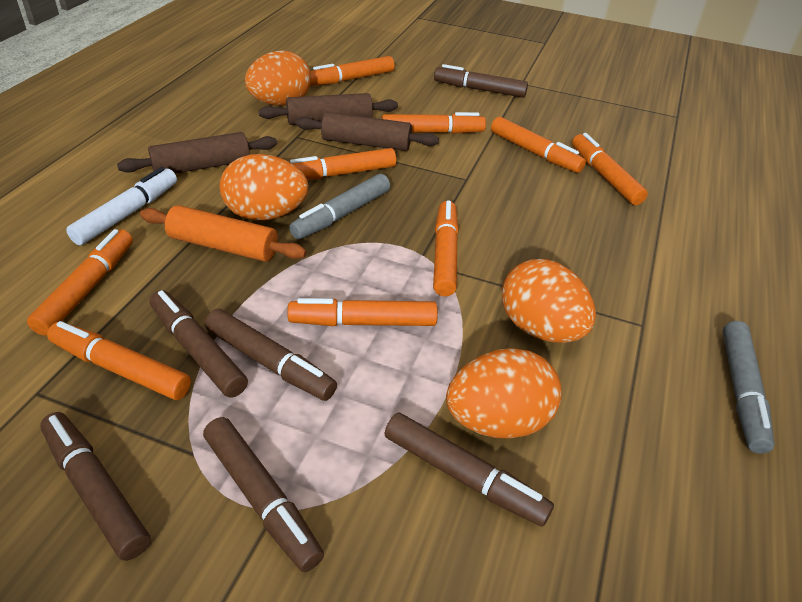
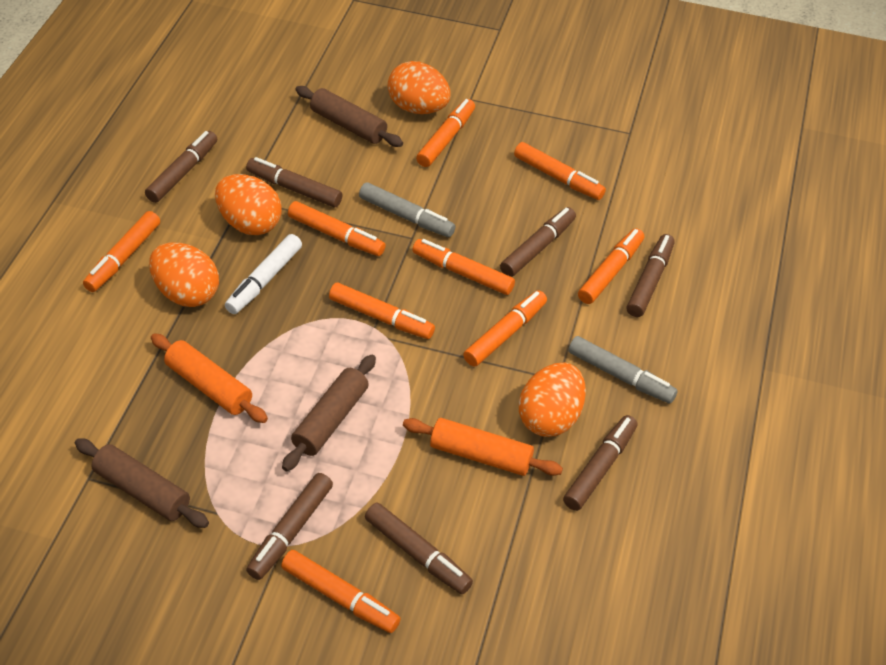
brown marker: 6 -> 7
orange rolling pin: 1 -> 2

